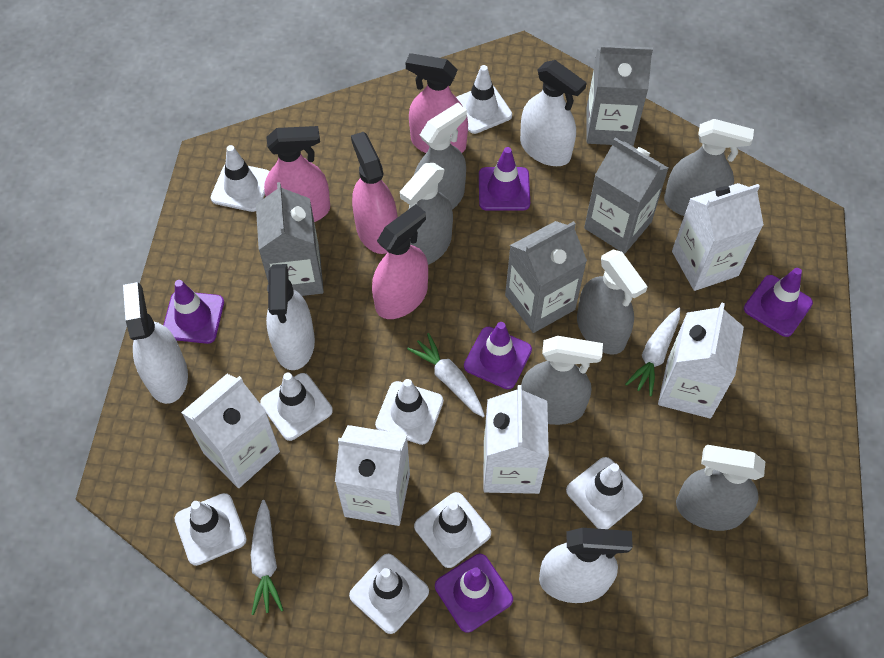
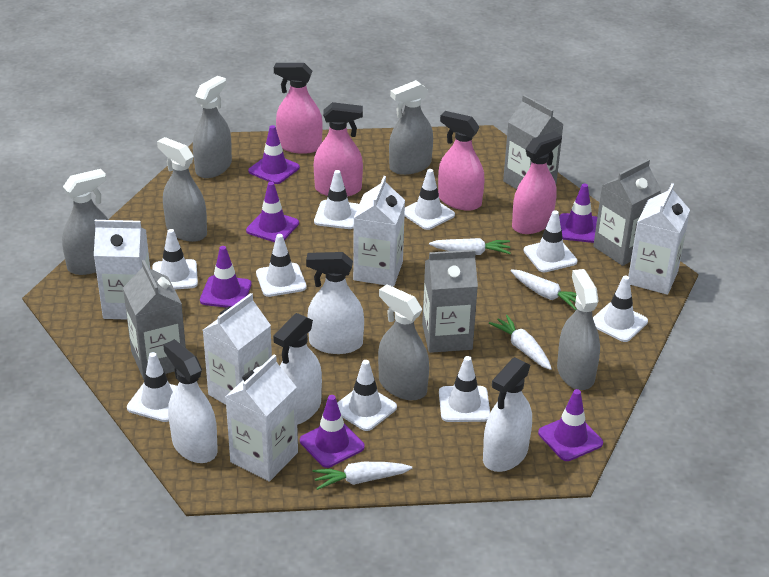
purple traffic cone: 5 -> 6
white carrot: 3 -> 4
white traffic cone: 8 -> 9

